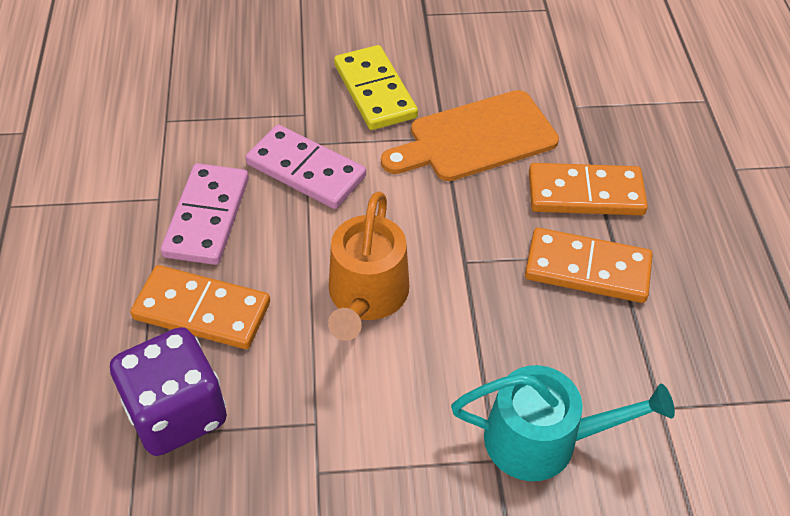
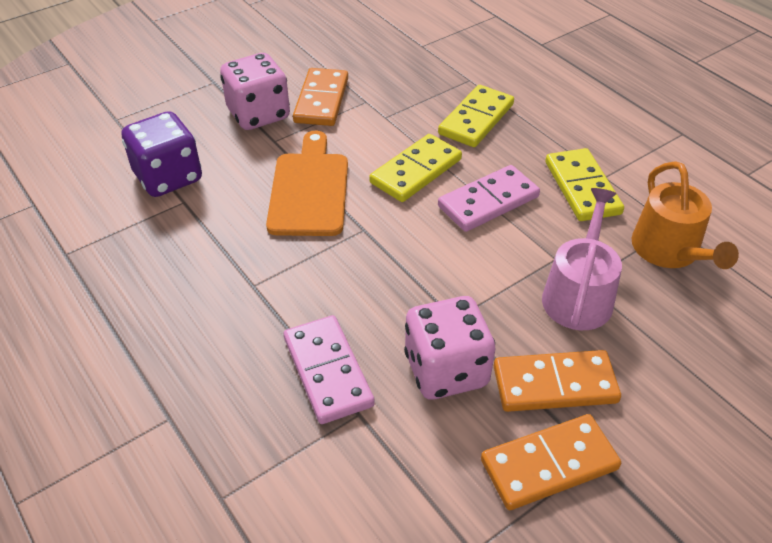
pink dice: 0 -> 2
pink watering can: 0 -> 1
turquoise watering can: 1 -> 0
yellow domino: 1 -> 3

